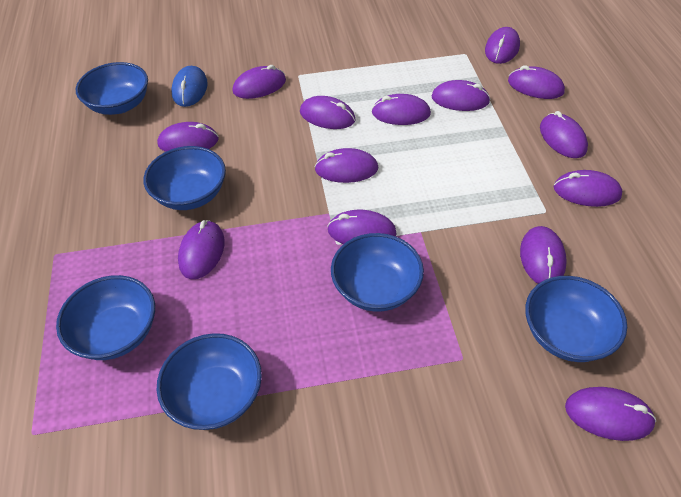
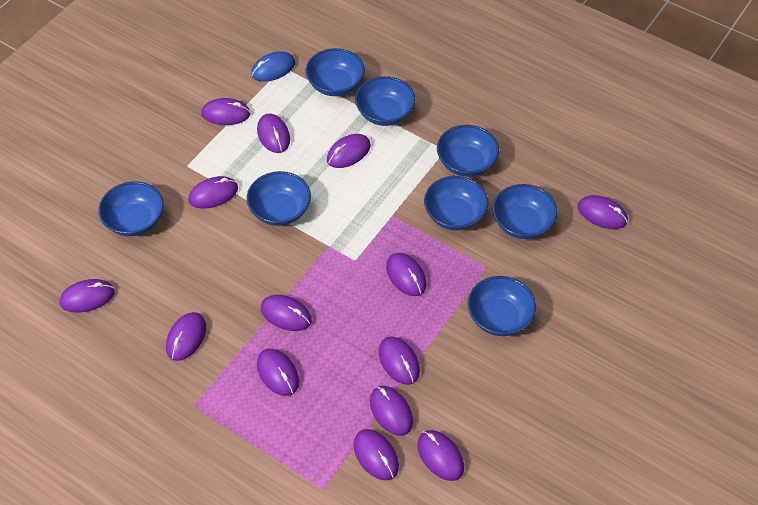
blue bowl: 6 -> 8

